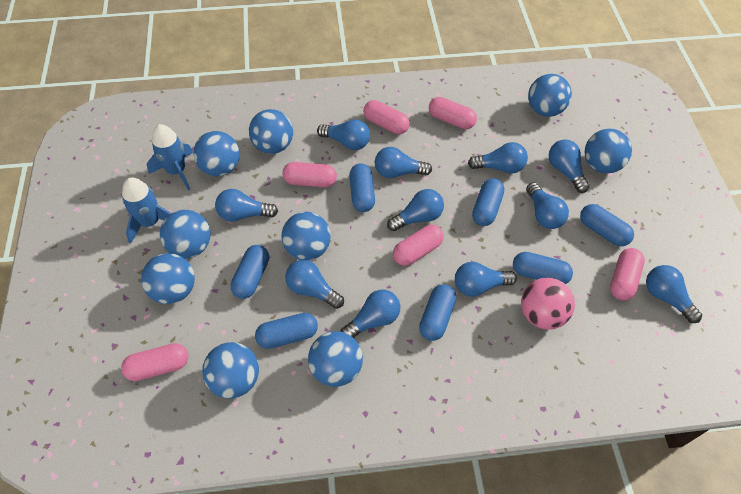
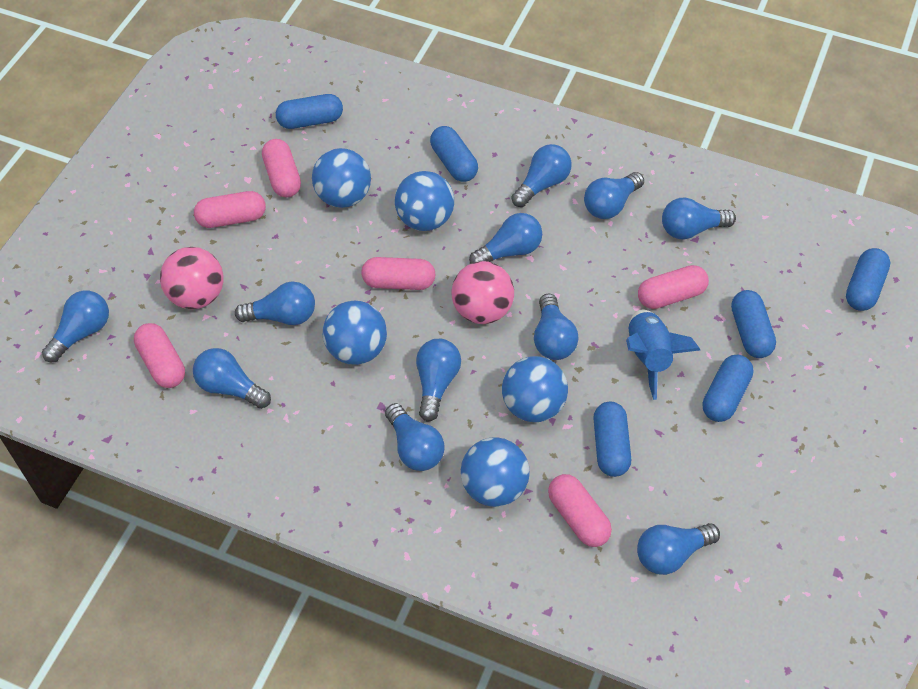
blue ball: 9 -> 5
blue capsule: 7 -> 6
blue rocket: 2 -> 1
pink ball: 1 -> 2

